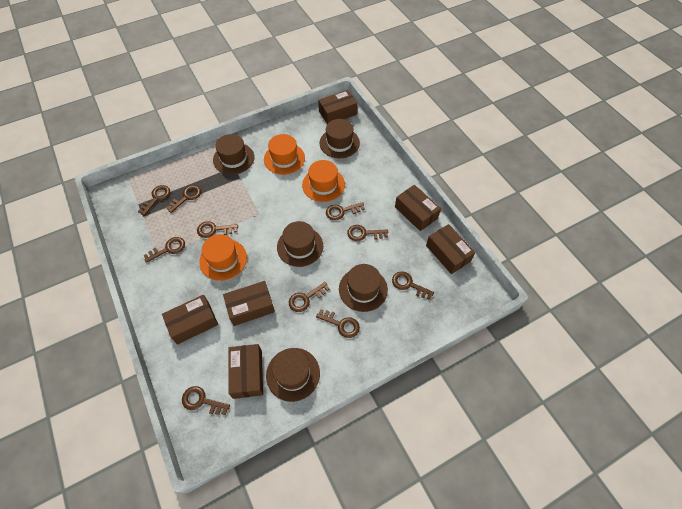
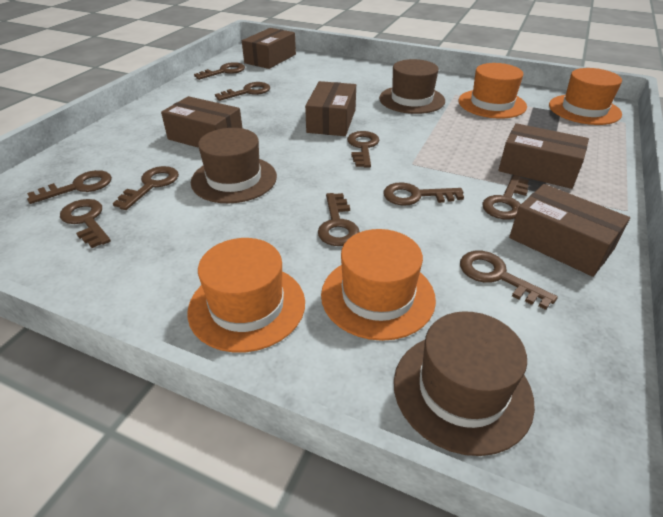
brown box: 6 -> 5
brown hat: 5 -> 3
orange hat: 3 -> 4

